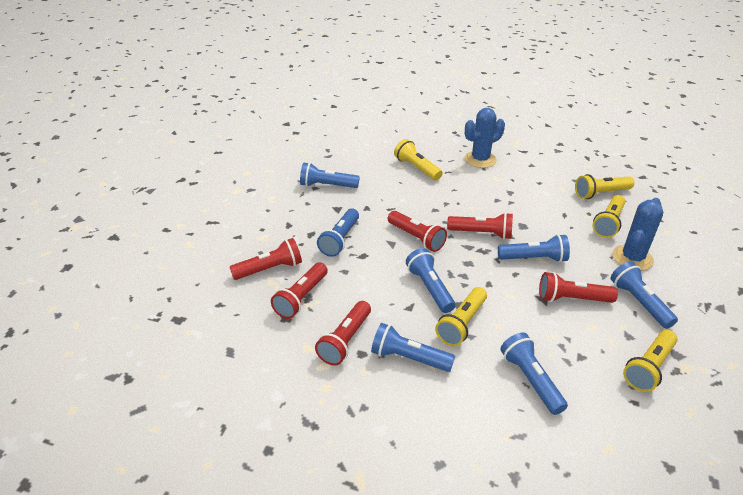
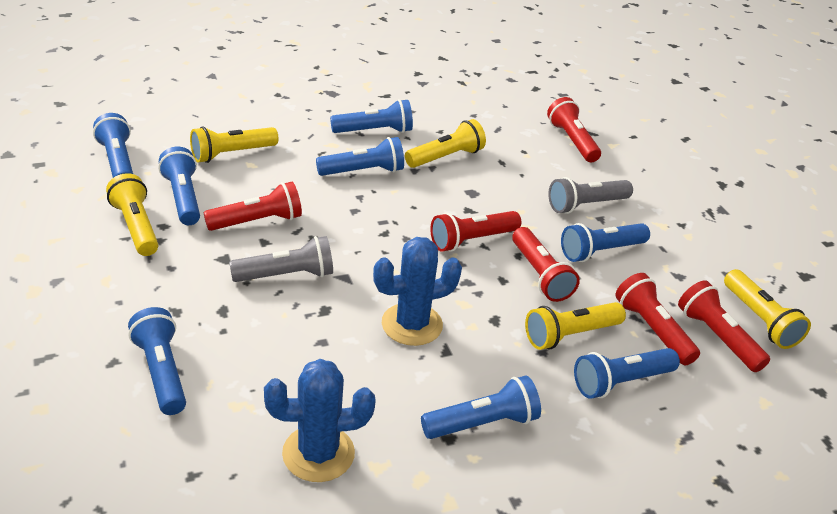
blue flashlight: 7 -> 8
grey flashlight: 0 -> 2

